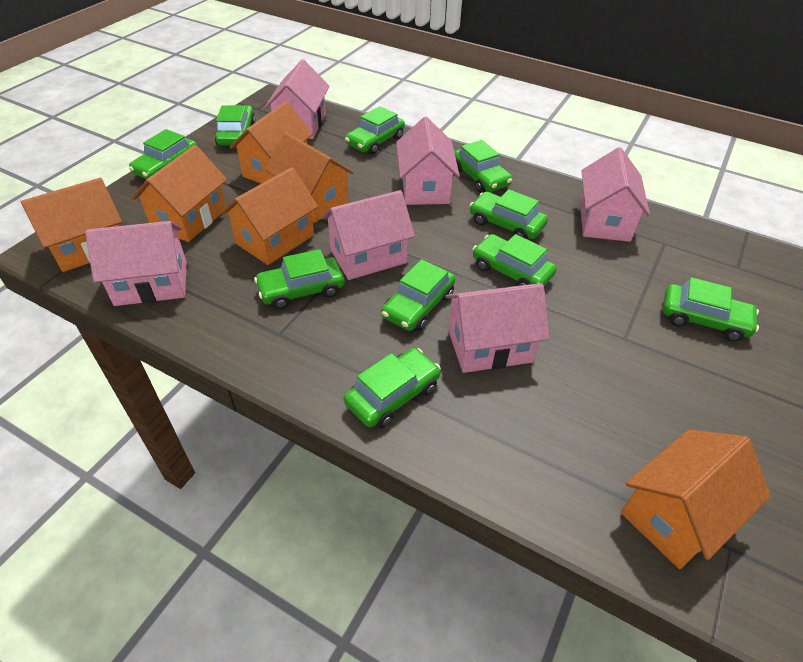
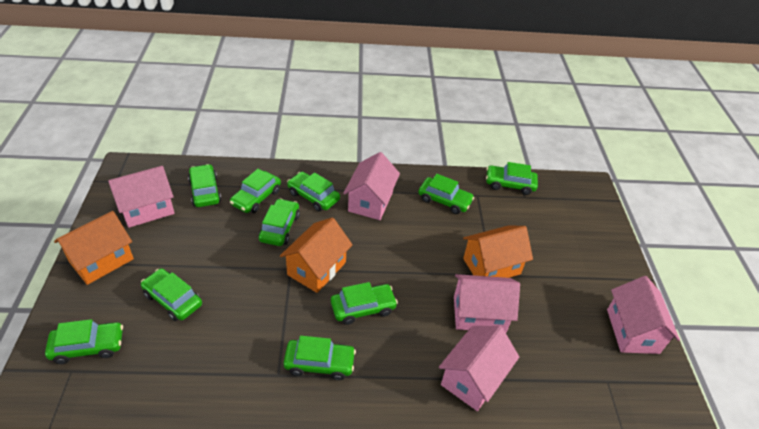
orange house: 6 -> 3
pink house: 6 -> 5

